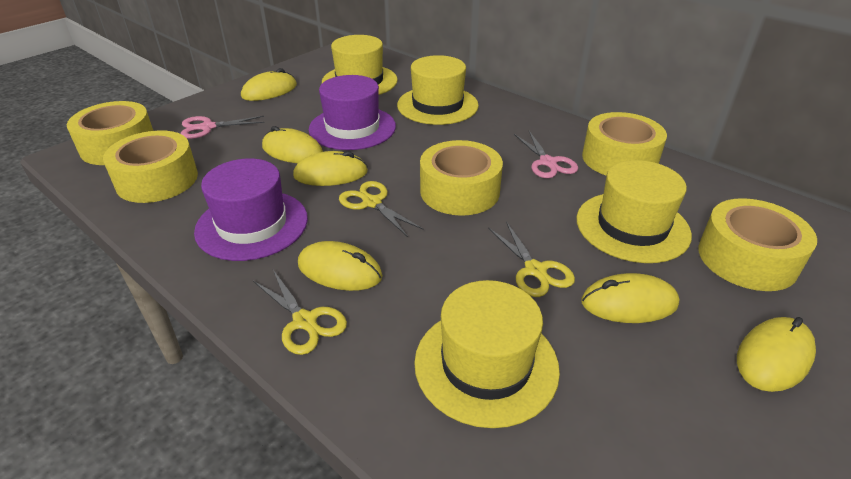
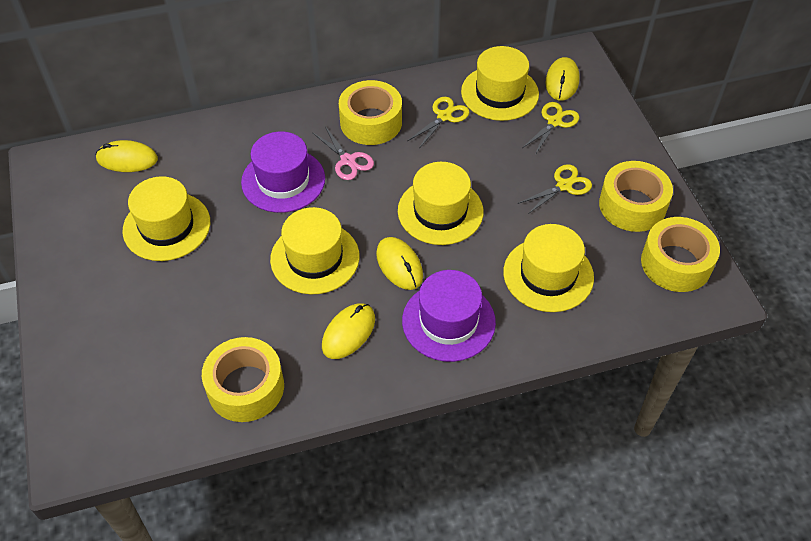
pink scissors: 2 -> 1
yellow hat: 4 -> 5
yellow mouse: 6 -> 4
yellow tape: 5 -> 4

